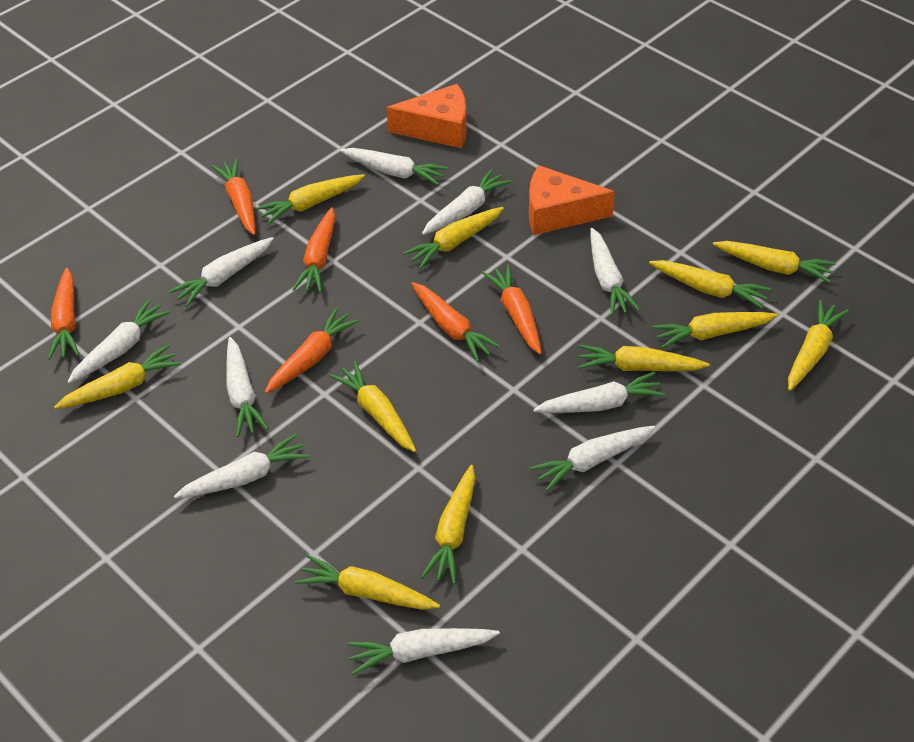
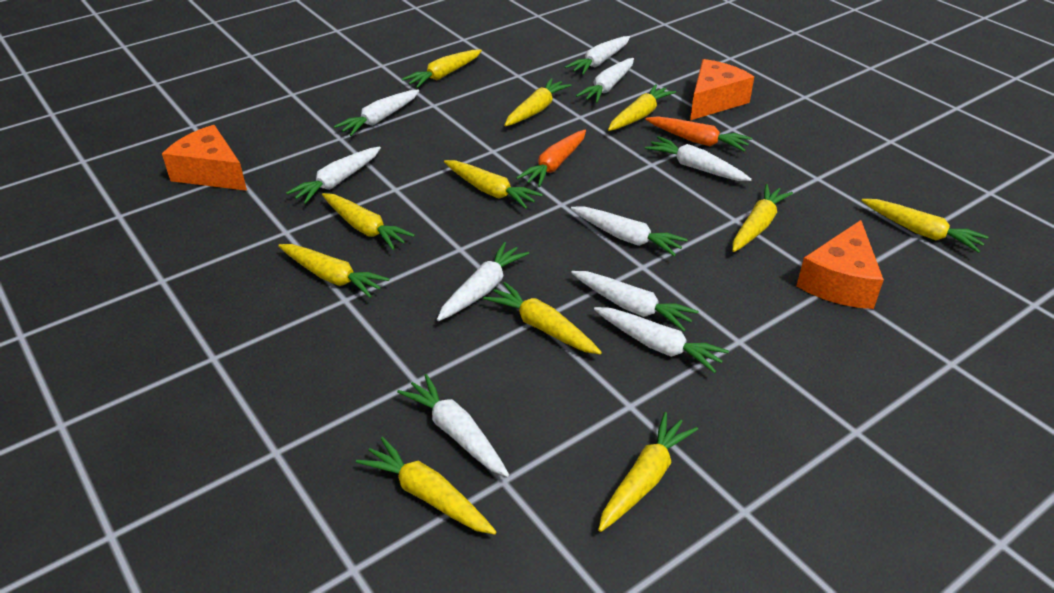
orange carrot: 6 -> 2
orange cheese: 2 -> 3

